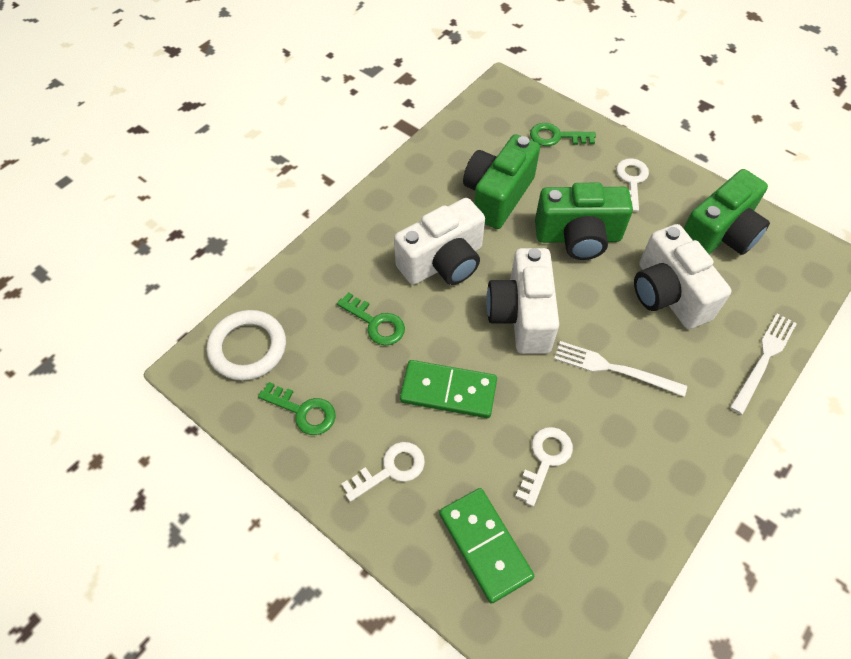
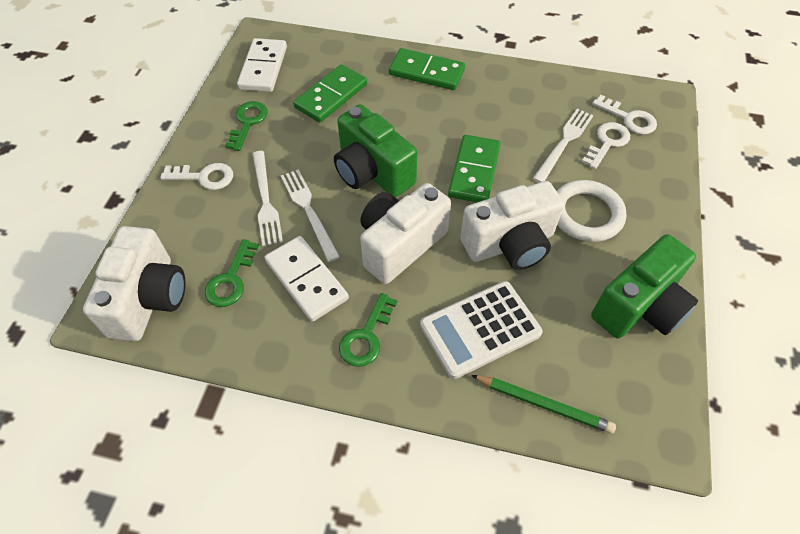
green camera: 3 -> 2
green domino: 2 -> 3
green pencil: 0 -> 1
white calculator: 0 -> 1
white domino: 0 -> 2
white fork: 2 -> 3

